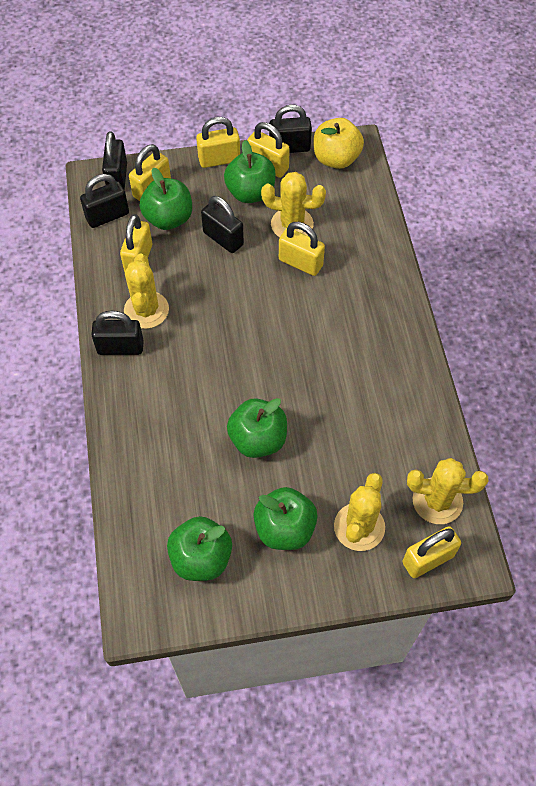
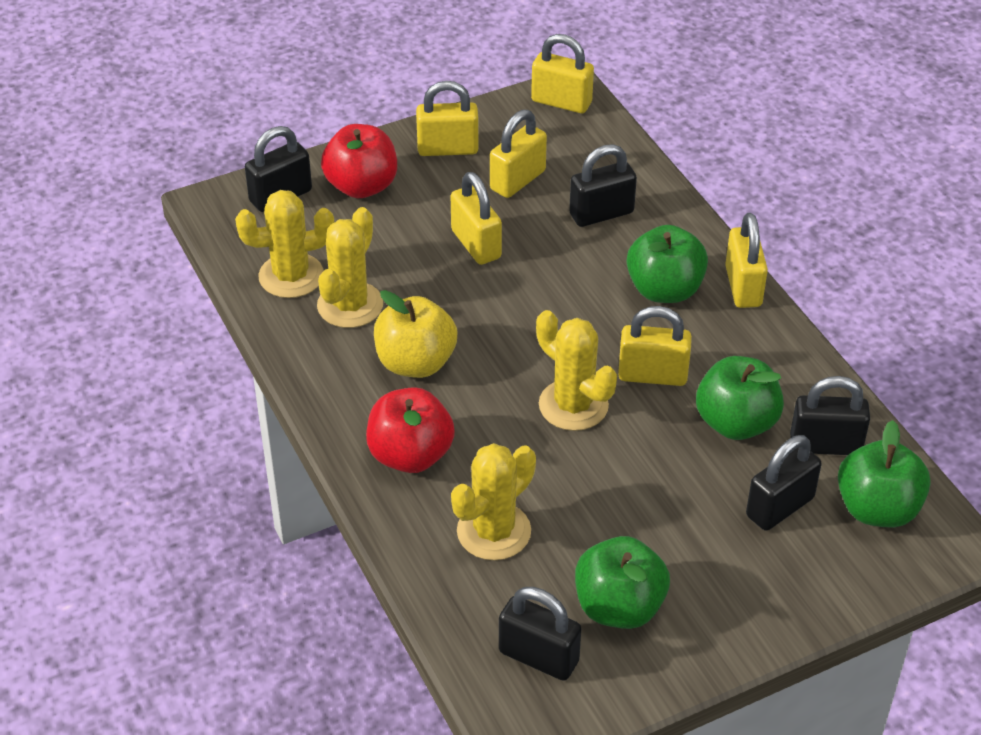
green apple: 5 -> 4
red apple: 0 -> 2

